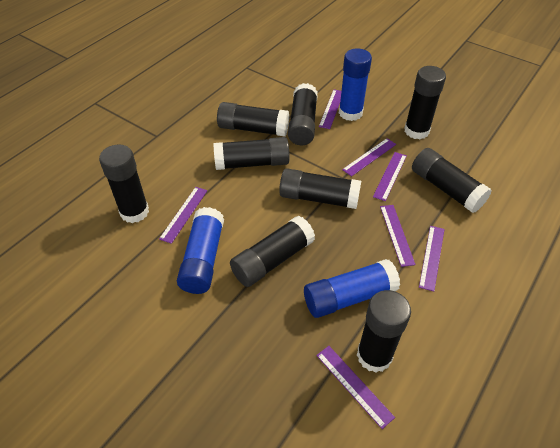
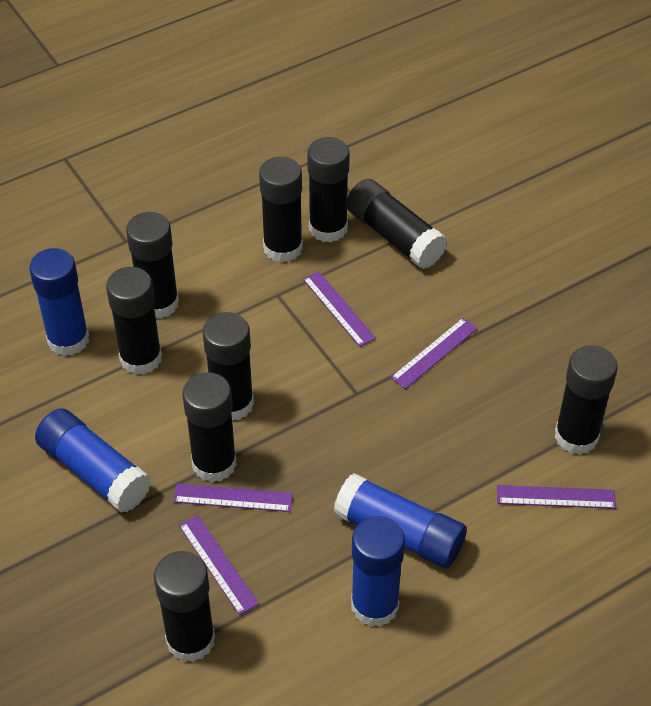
blue glue stick: 3 -> 4
purple ruler: 7 -> 5

